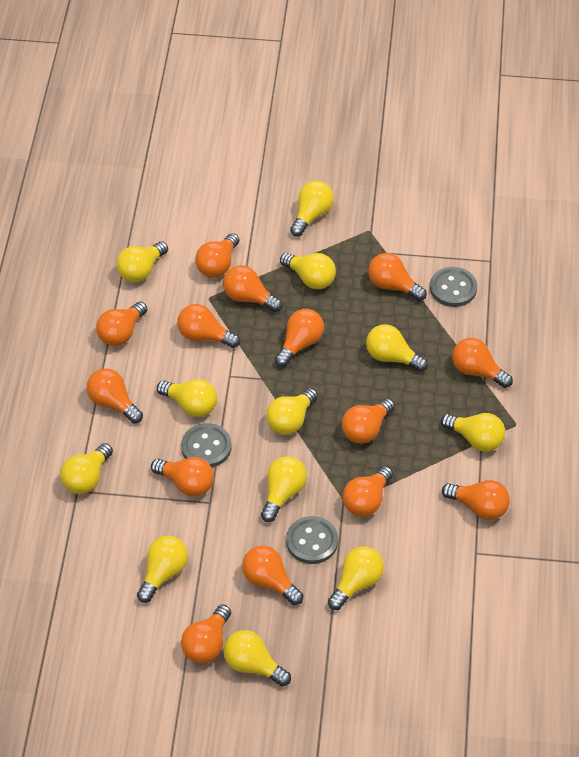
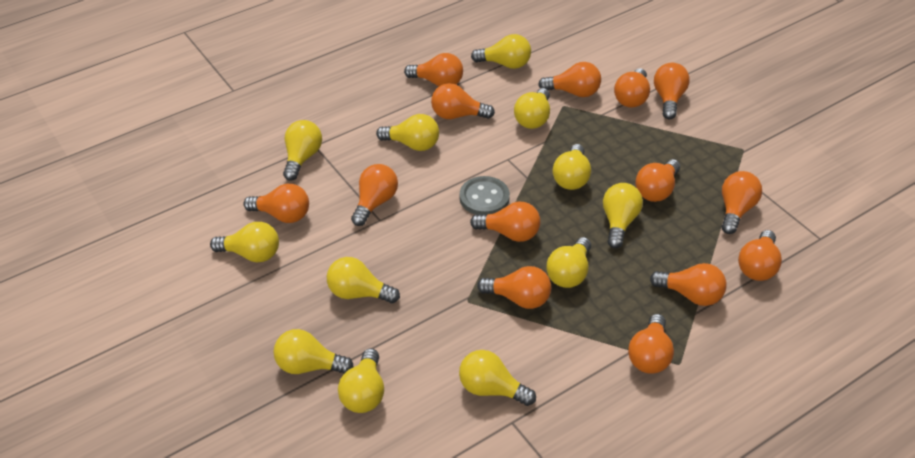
grey button: 3 -> 1

